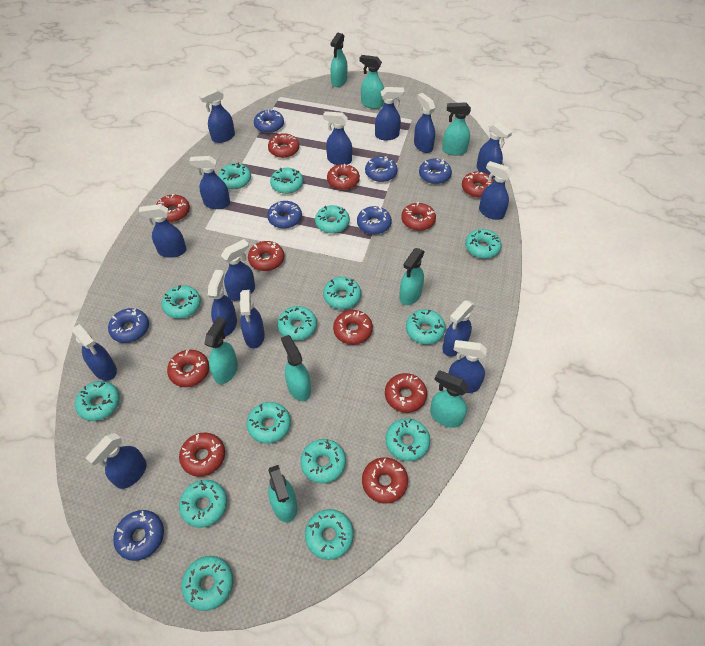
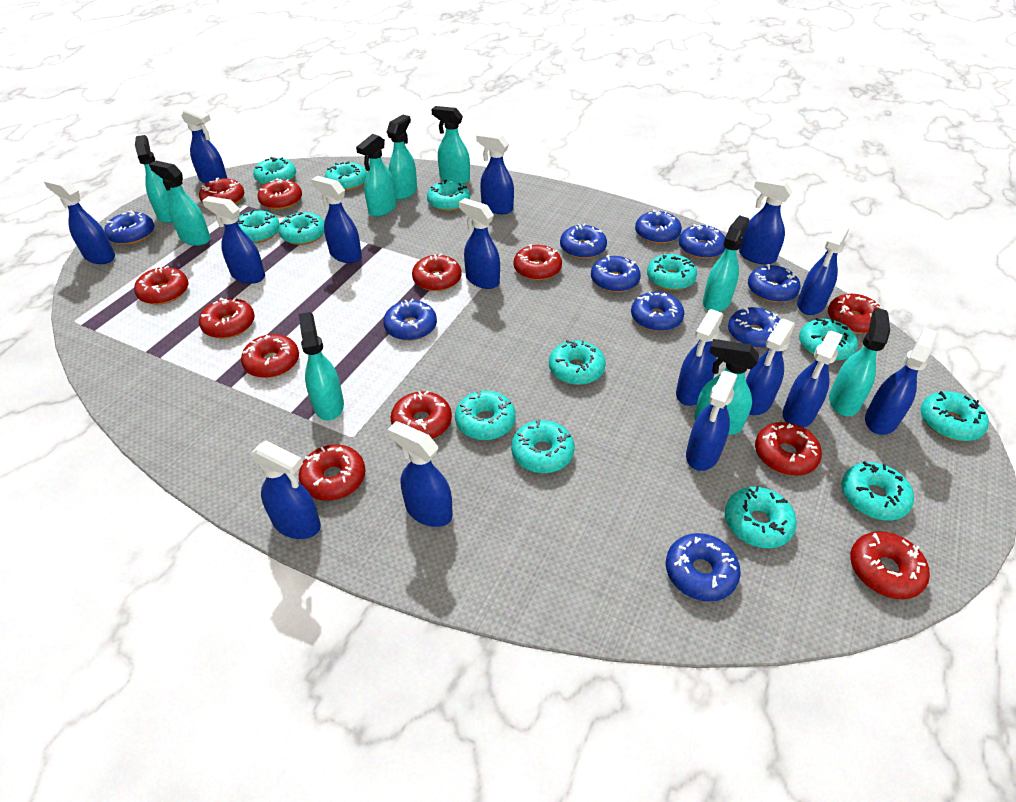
blue donut: 7 -> 10
red donut: 11 -> 12
turquoise donut: 15 -> 13
turquoise spray bottle: 8 -> 9

